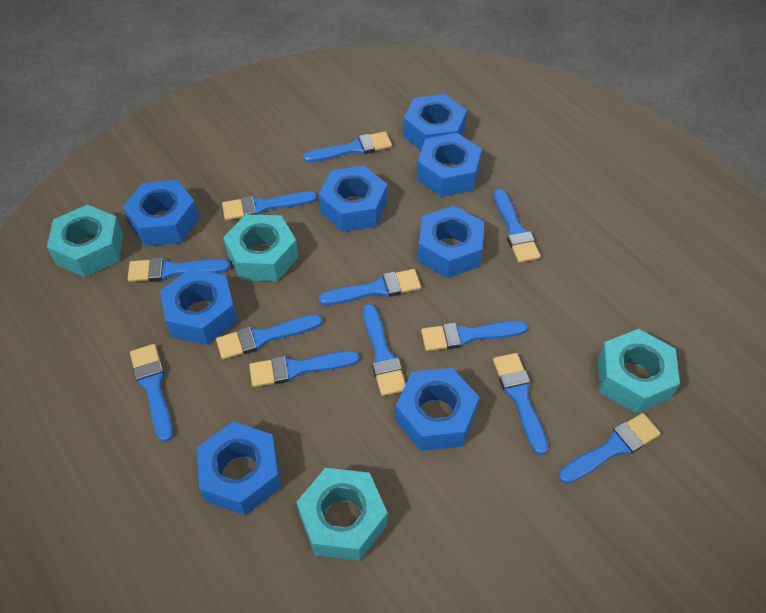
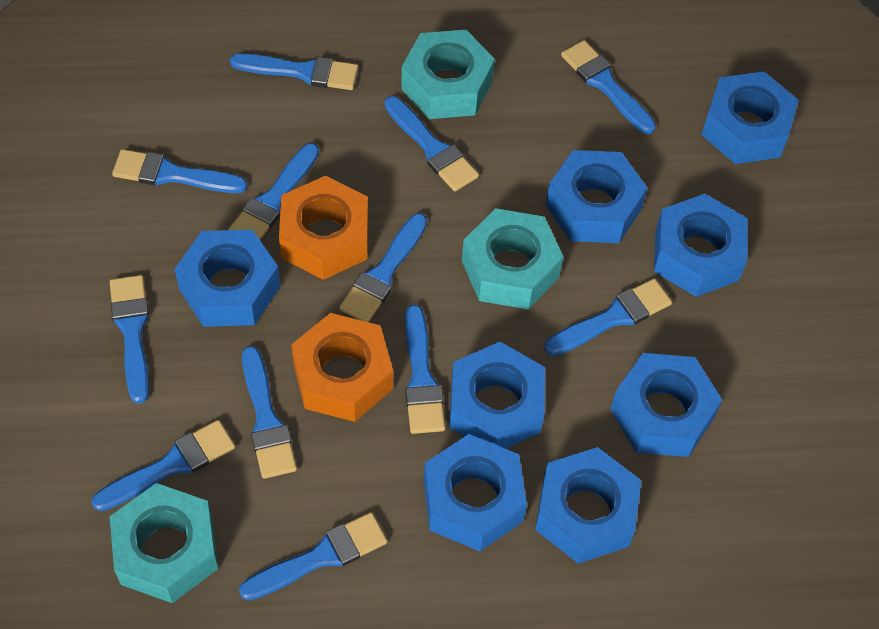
orange nut: 0 -> 2
turquoise nut: 4 -> 3

